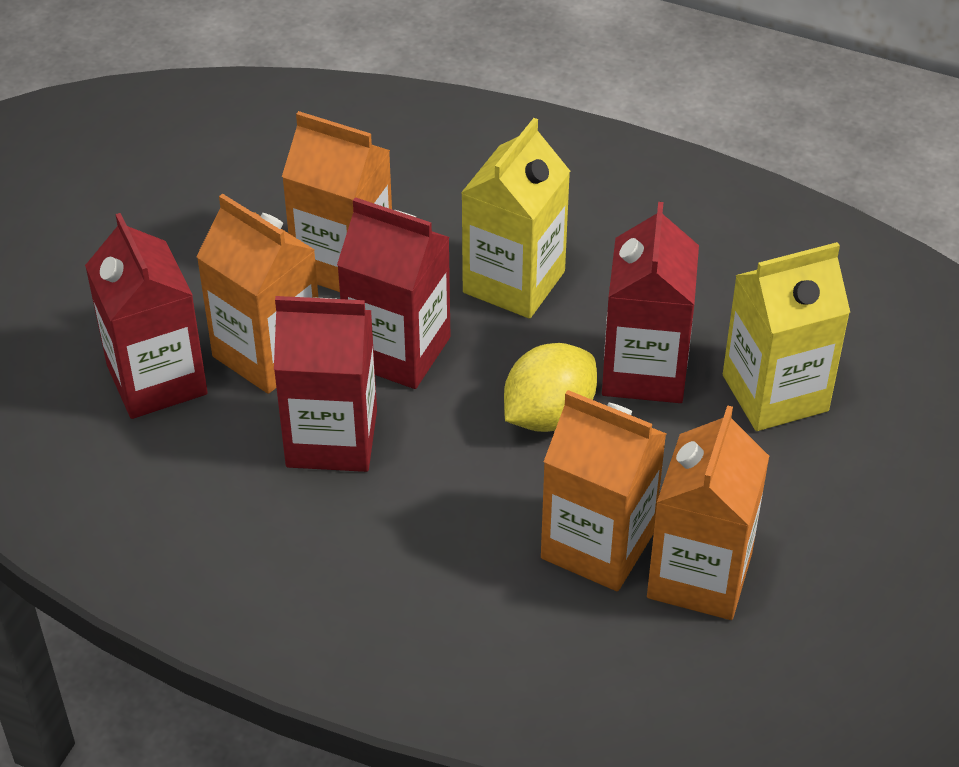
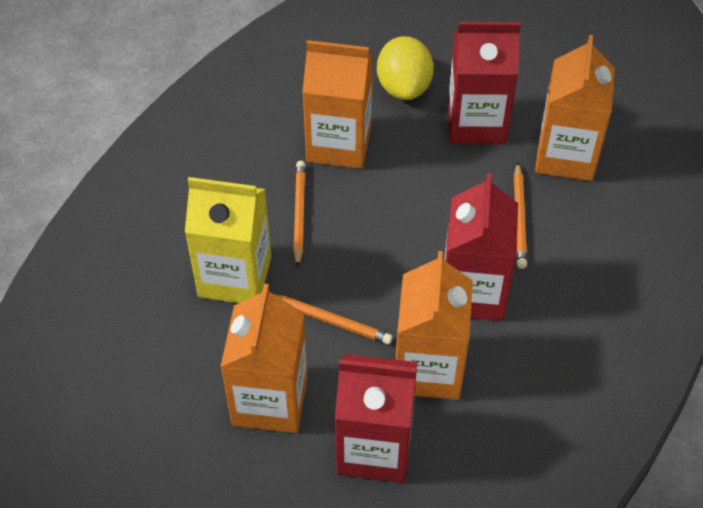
orange pencil: 0 -> 3
red carton: 4 -> 3
yellow carton: 2 -> 1

